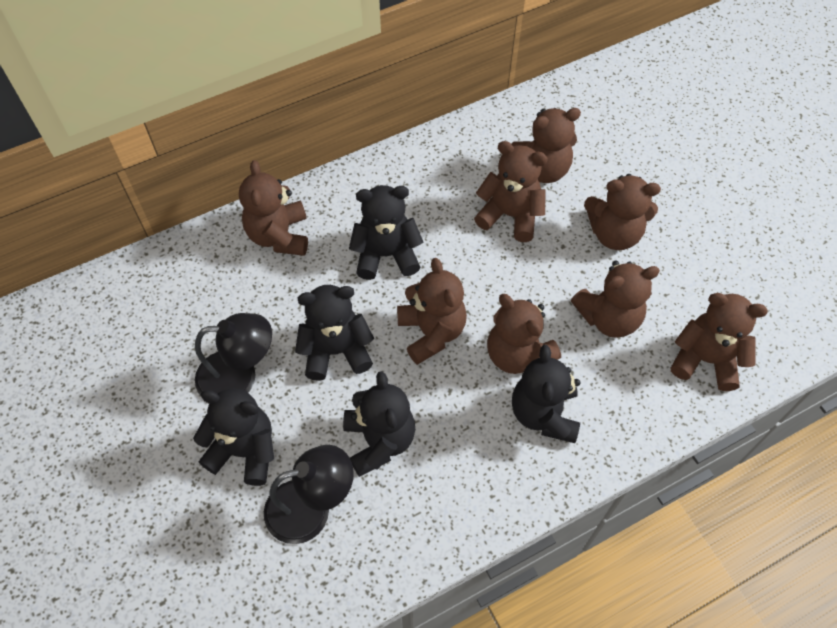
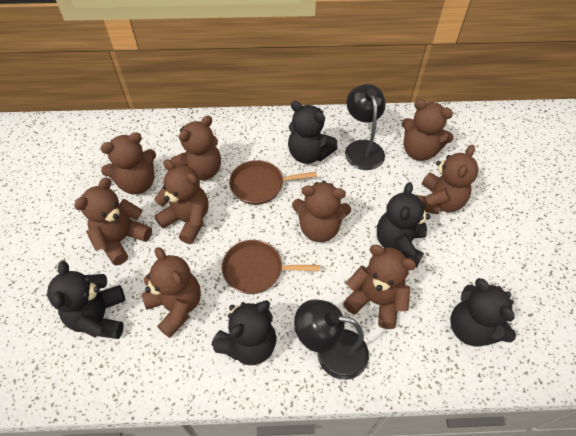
brown pan: 0 -> 2
brown teddy bear: 8 -> 9

